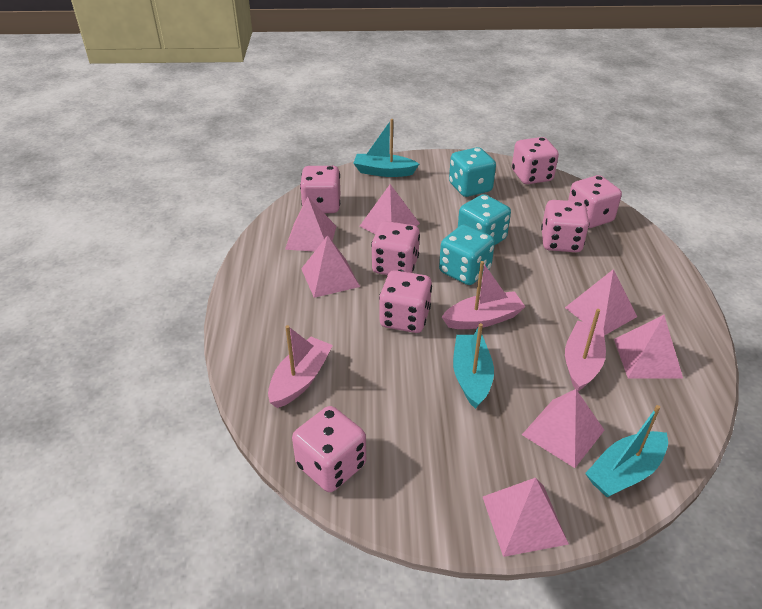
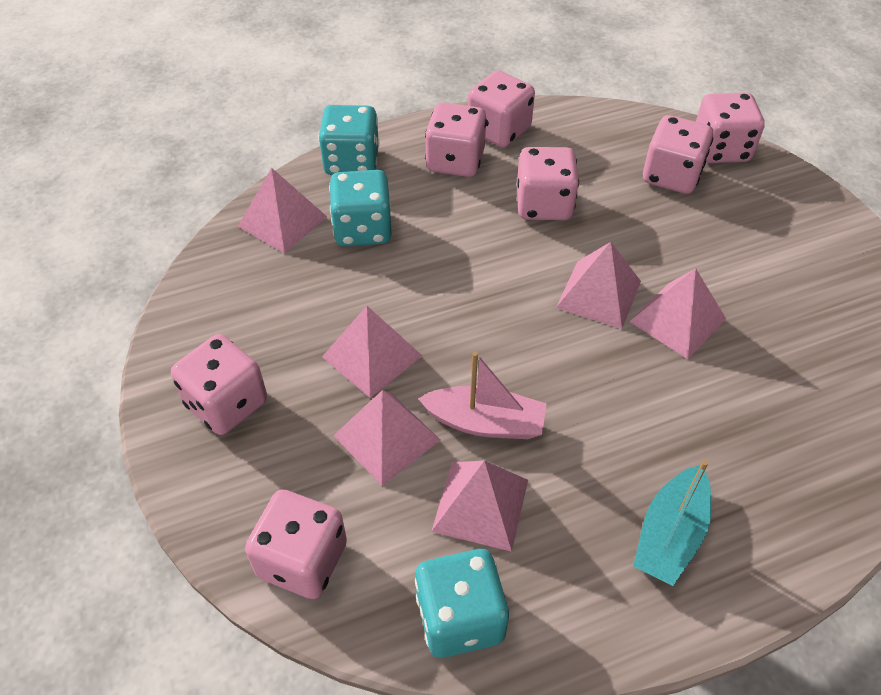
pink boat: 3 -> 1
pink pyramid: 7 -> 6
turquoise boat: 3 -> 1

